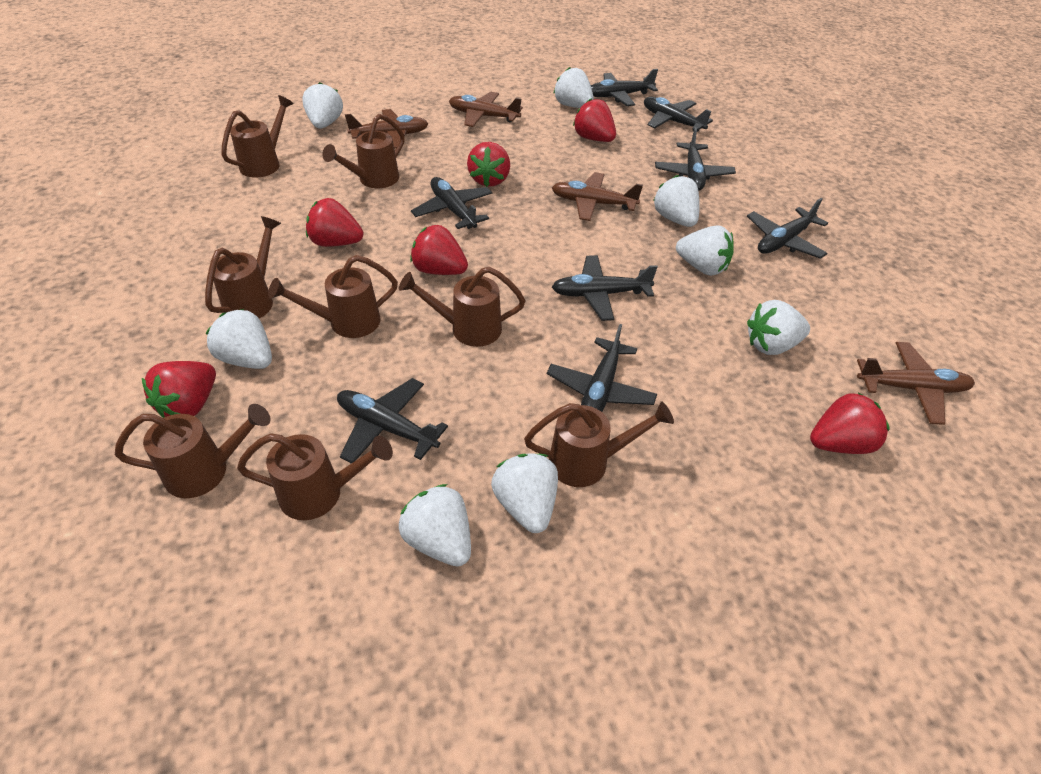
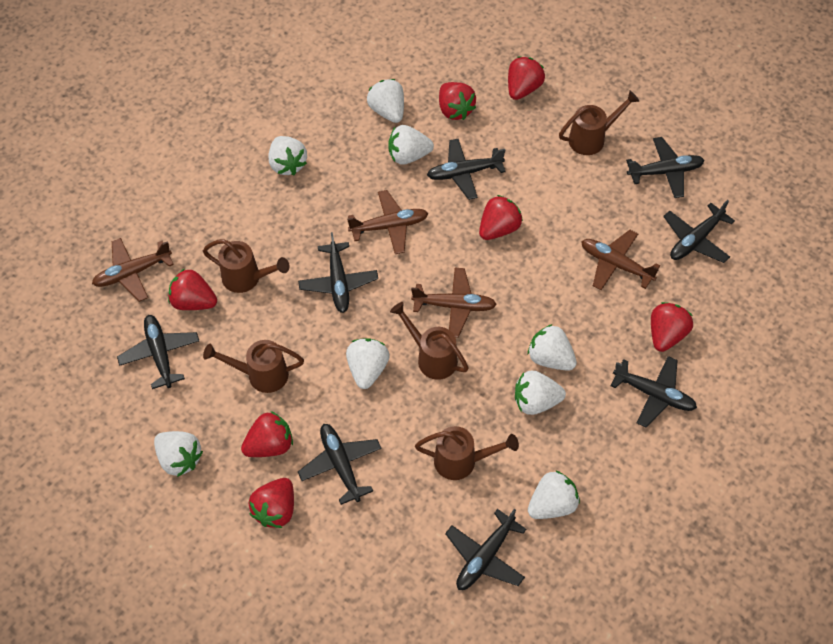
brown watering can: 8 -> 5
red strawberry: 6 -> 7

